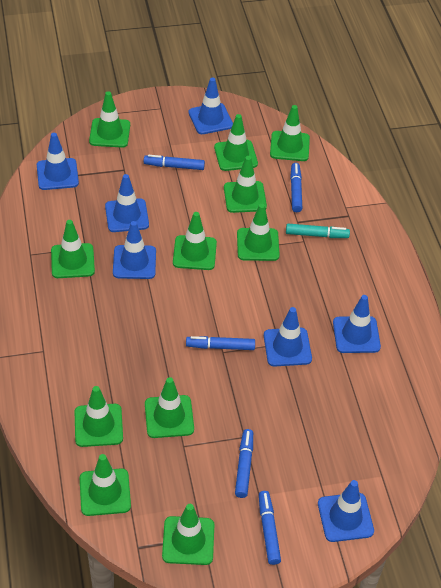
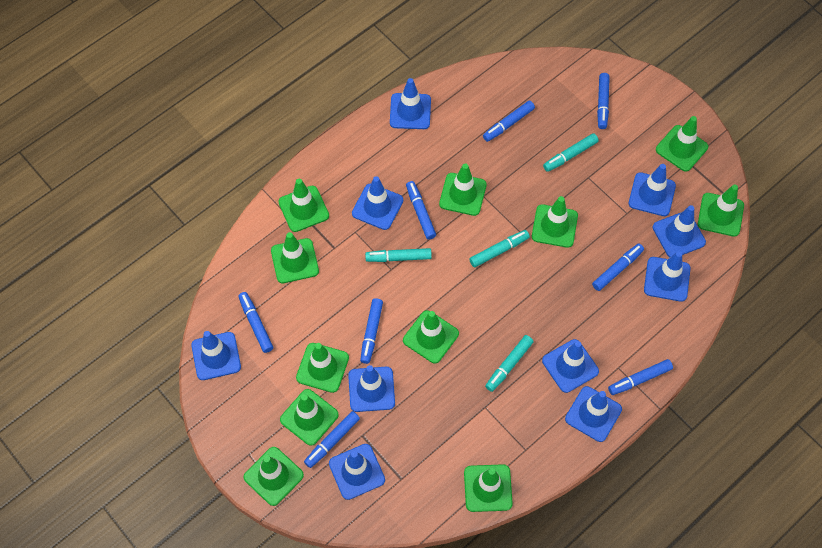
blue marker: 5 -> 8
blue traffic cone: 7 -> 10
turquoise marker: 1 -> 4

